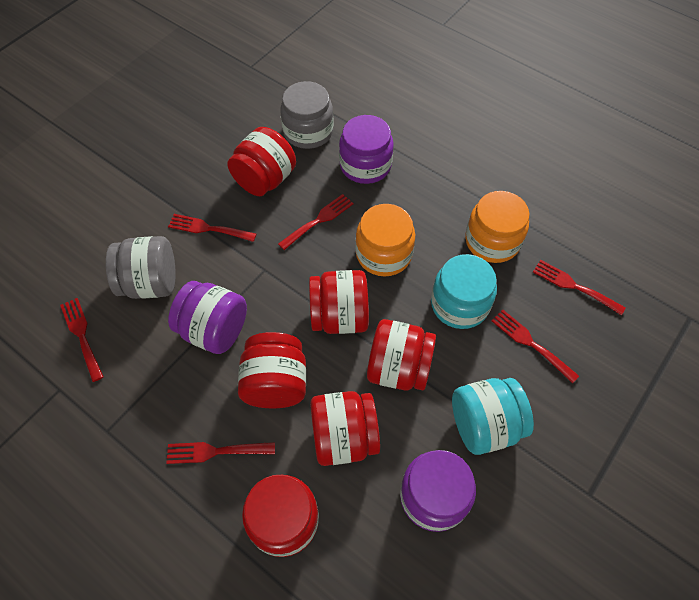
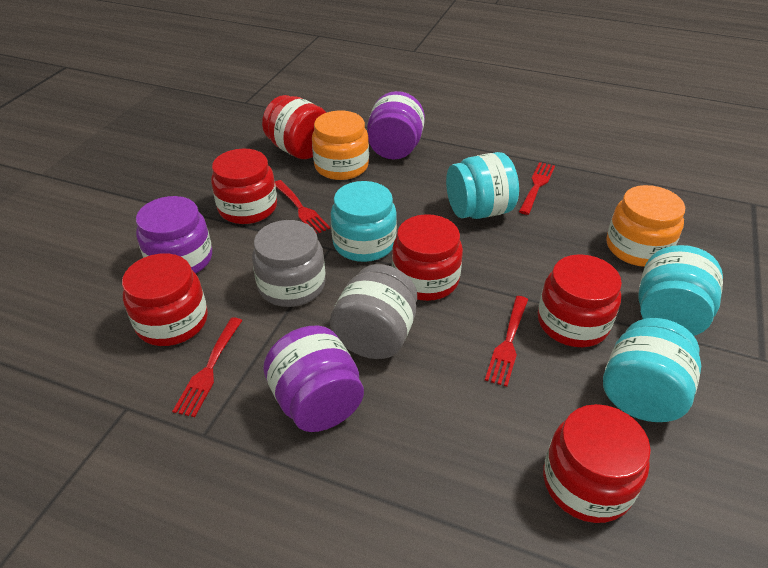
red fork: 6 -> 4
turquoise jar: 2 -> 4

